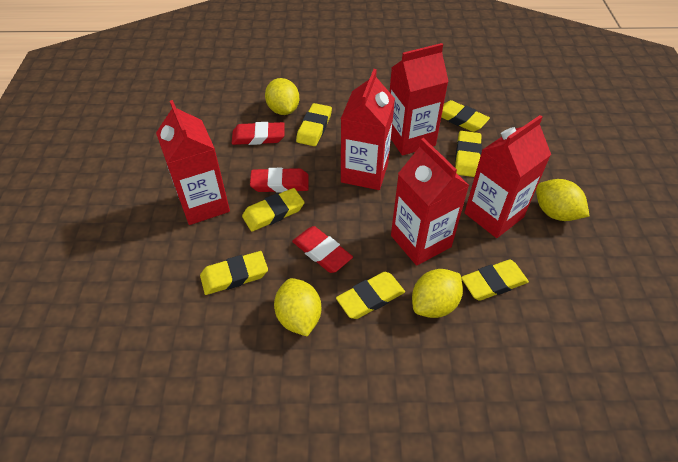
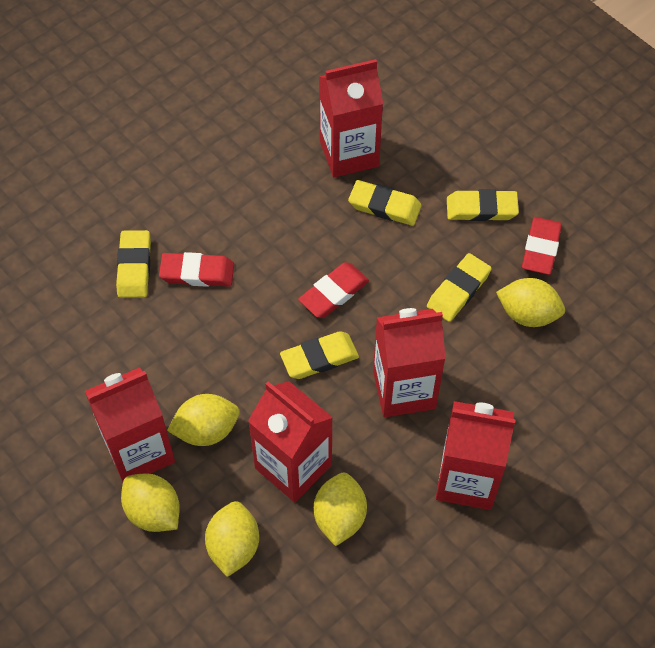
yellow eraser: 7 -> 5
yellow lemon: 4 -> 5

